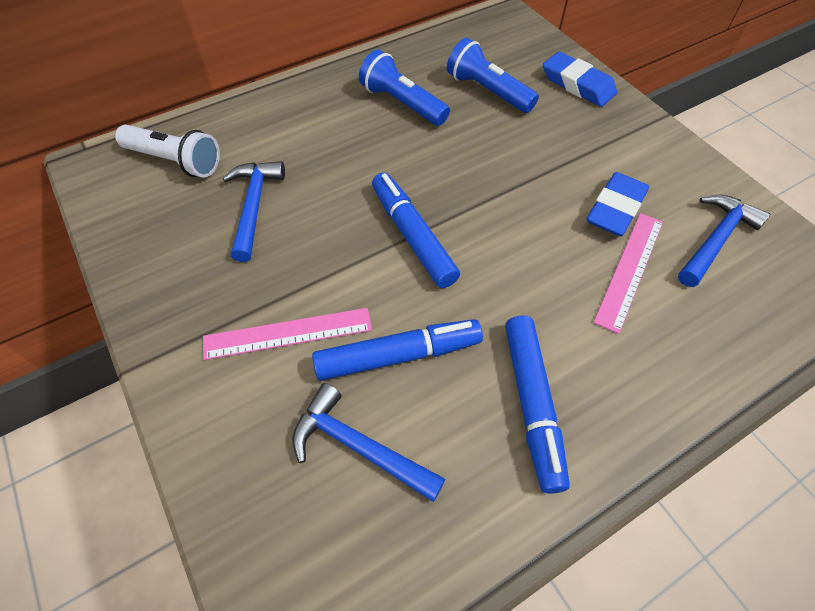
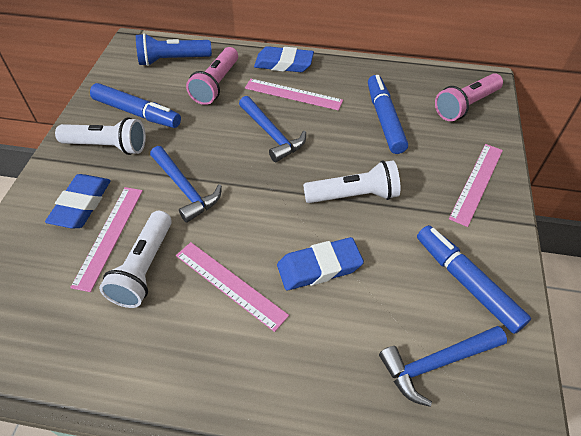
blue eraser: 2 -> 3
blue flashlight: 2 -> 1
pink flashlight: 0 -> 2
pink ruler: 2 -> 4
white flashlight: 1 -> 3

